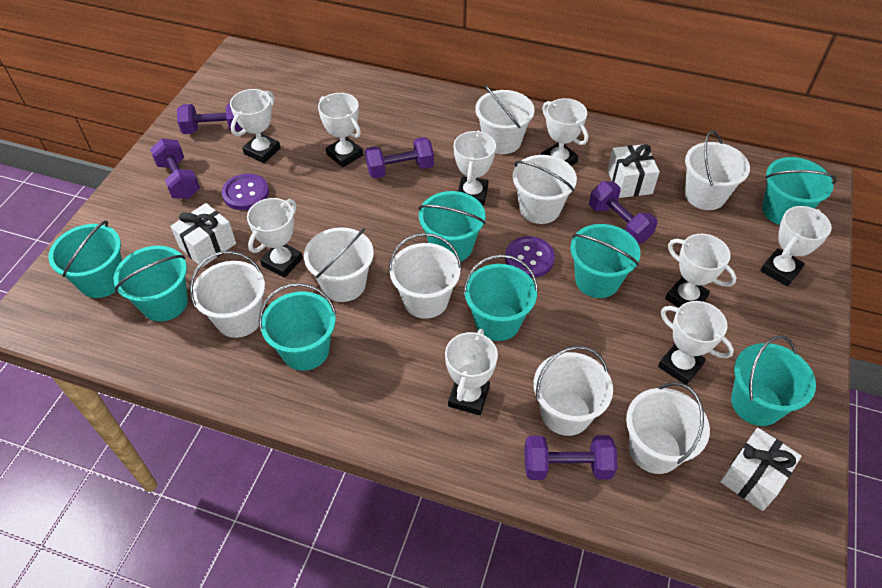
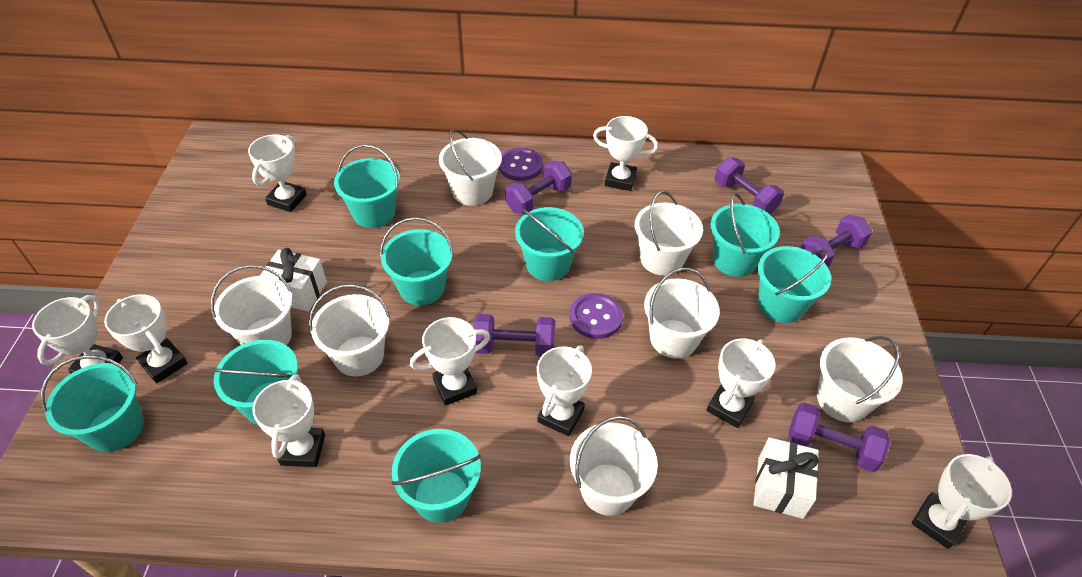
white bucket: 8 -> 7
white gift: 3 -> 2

